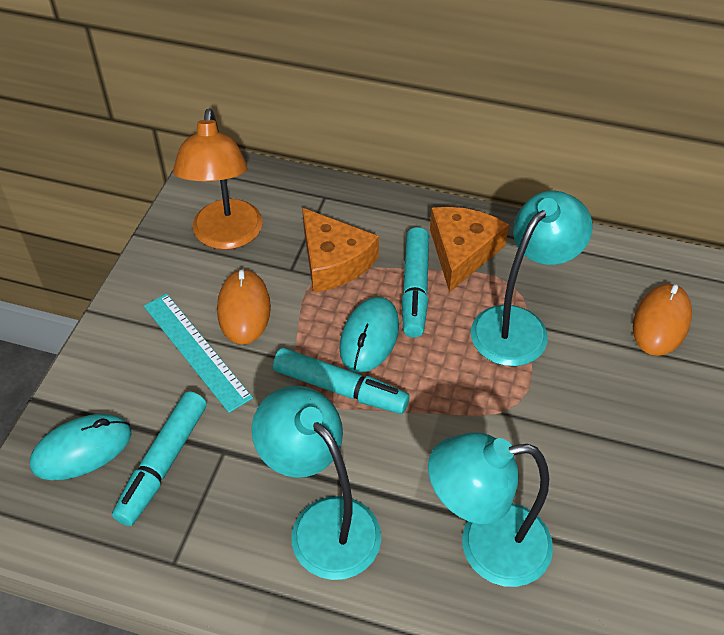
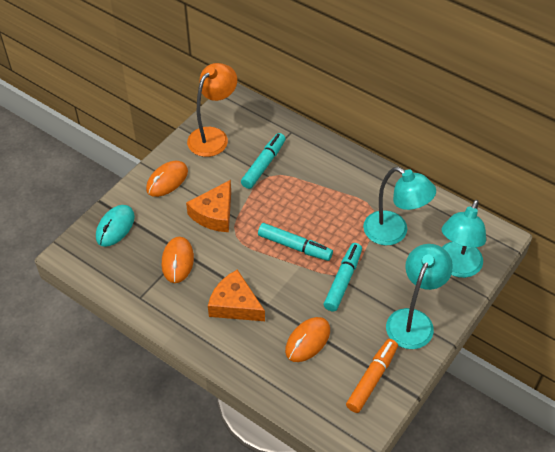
orange marker: 0 -> 1
orange mouse: 2 -> 3
turquoise mouse: 2 -> 1
turquoise ruler: 1 -> 0

